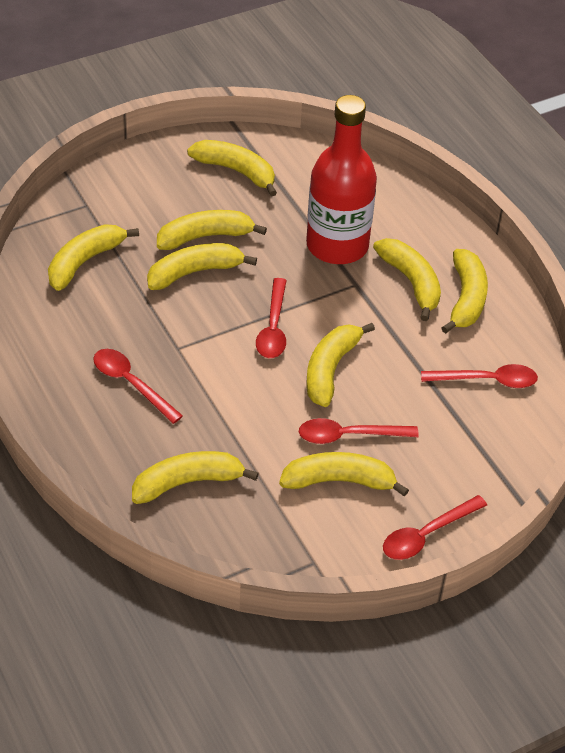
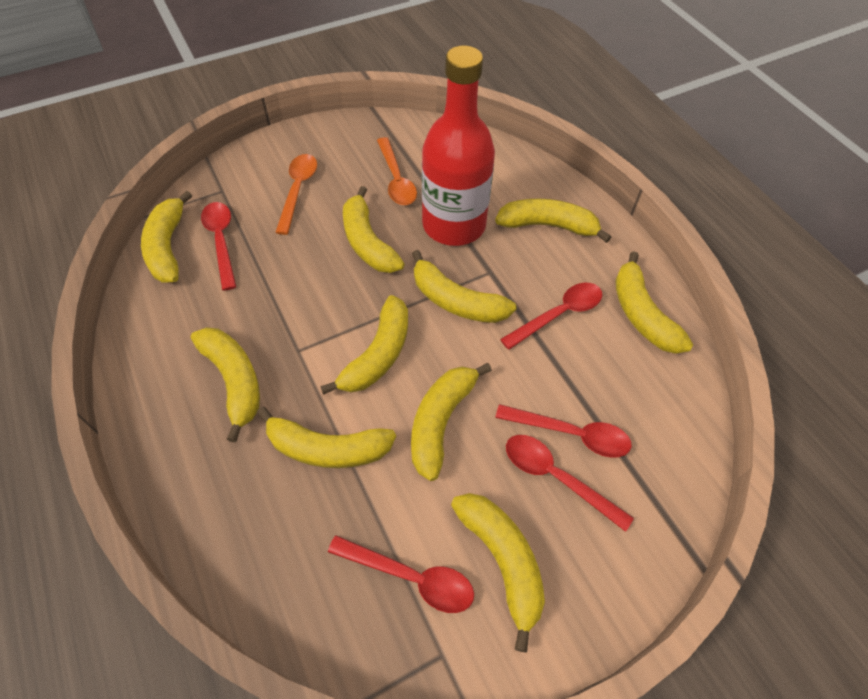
orange spoon: 0 -> 2
yellow banana: 9 -> 10

